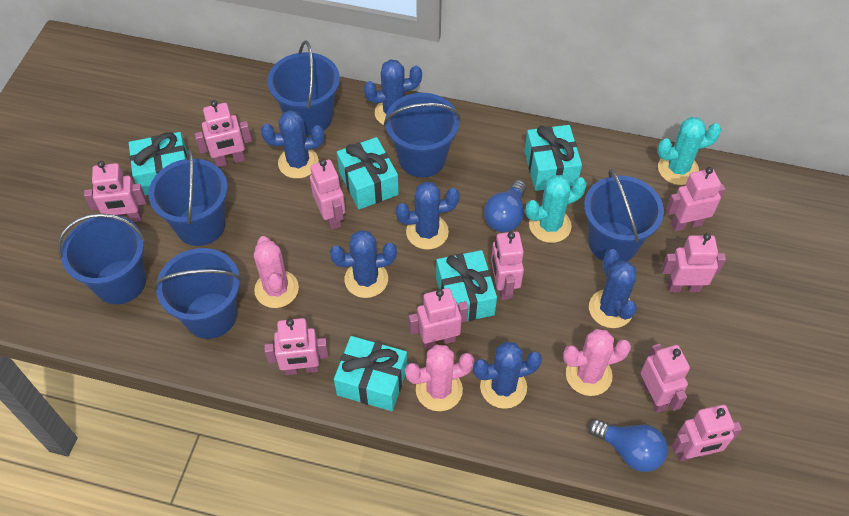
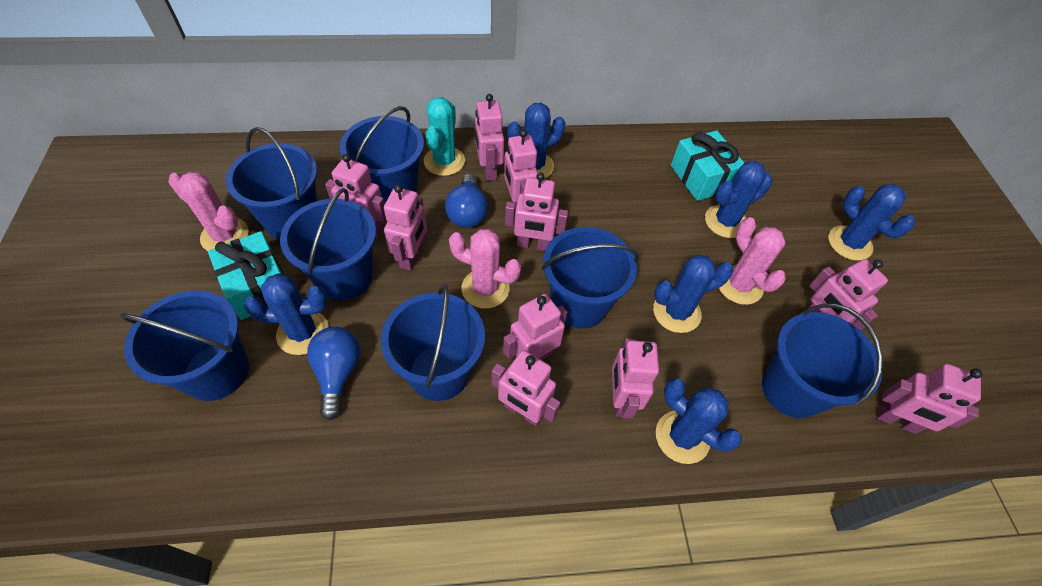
blue bucket: 6 -> 7
turquoise cactus: 2 -> 1
turquoise gift: 5 -> 2

